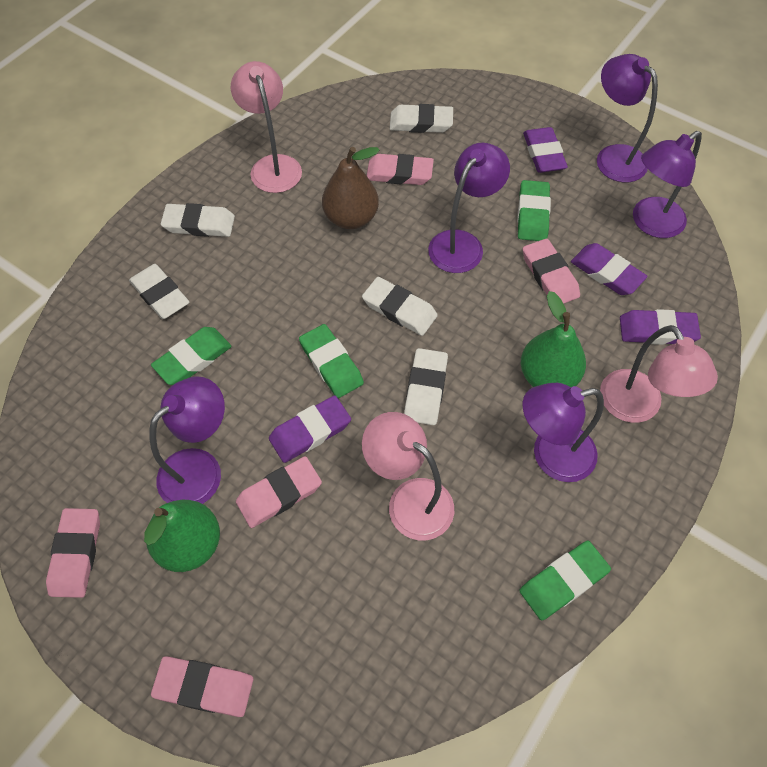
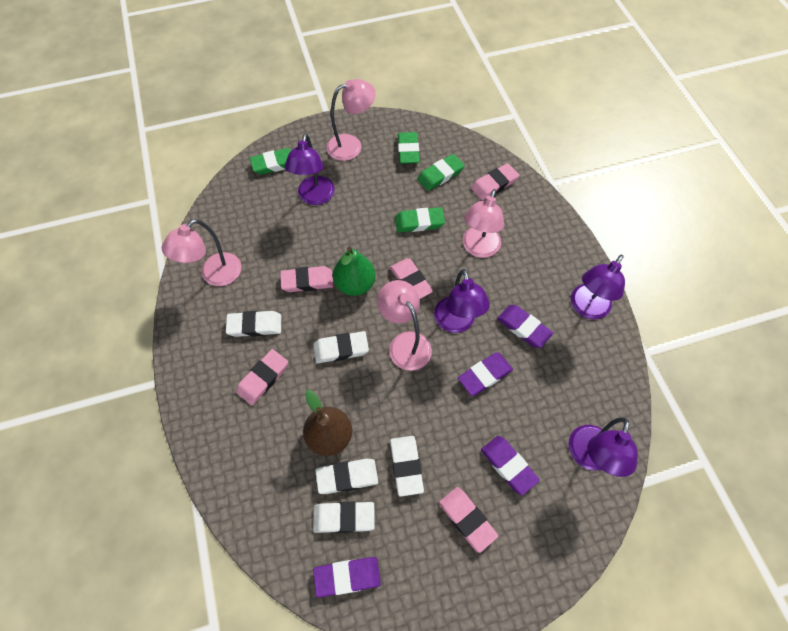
green pear: 2 -> 1
pink lamp: 3 -> 4
purple lamp: 5 -> 4

